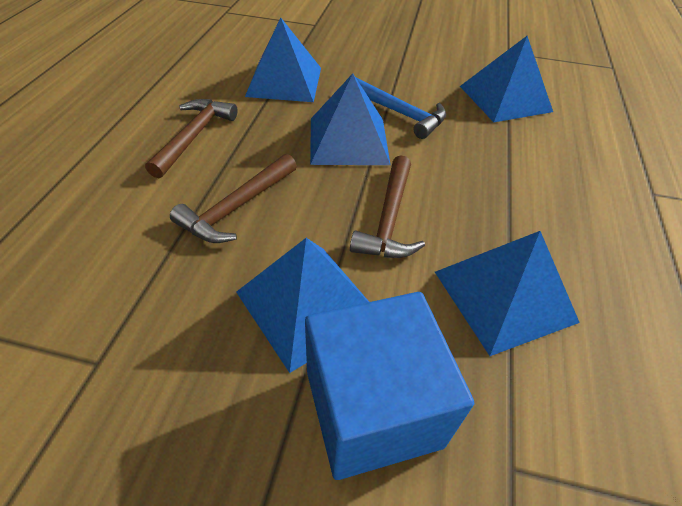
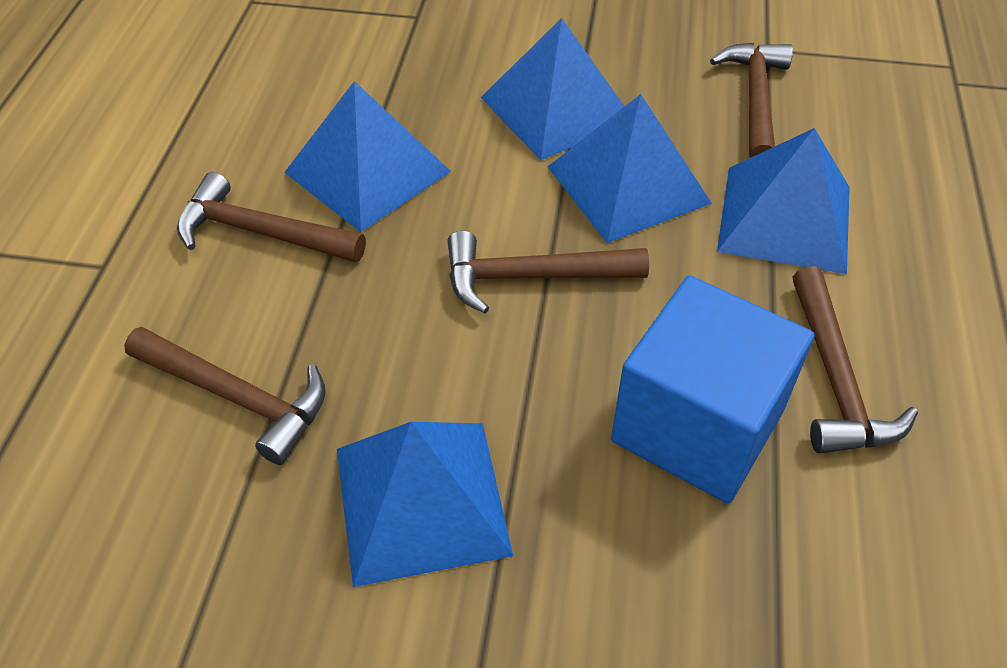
blue hammer: 1 -> 0
brown hammer: 3 -> 5

